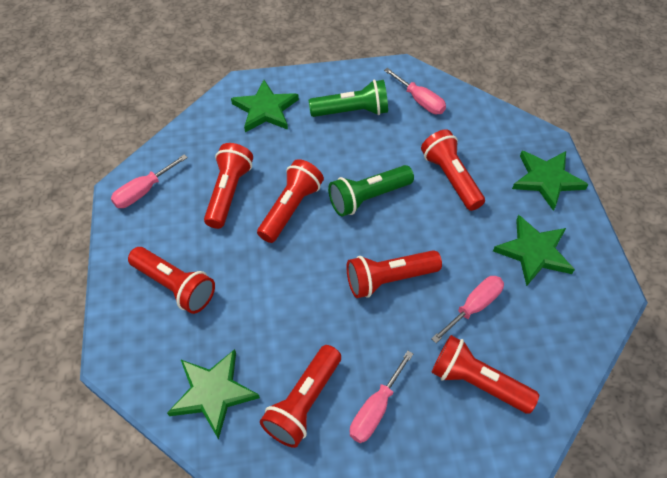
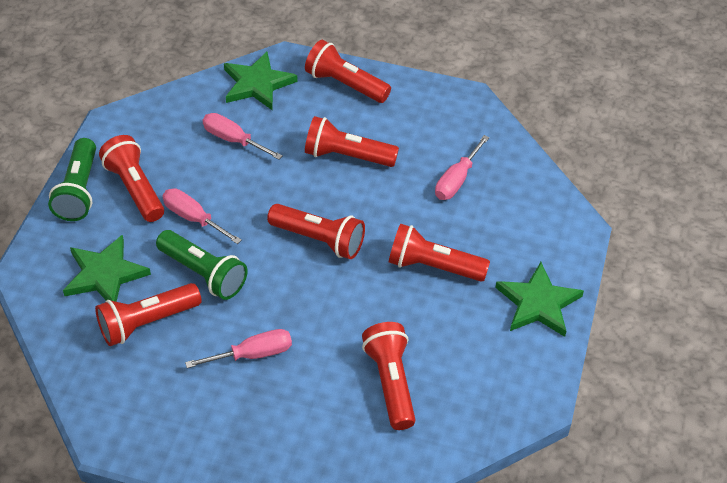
green star: 4 -> 3

